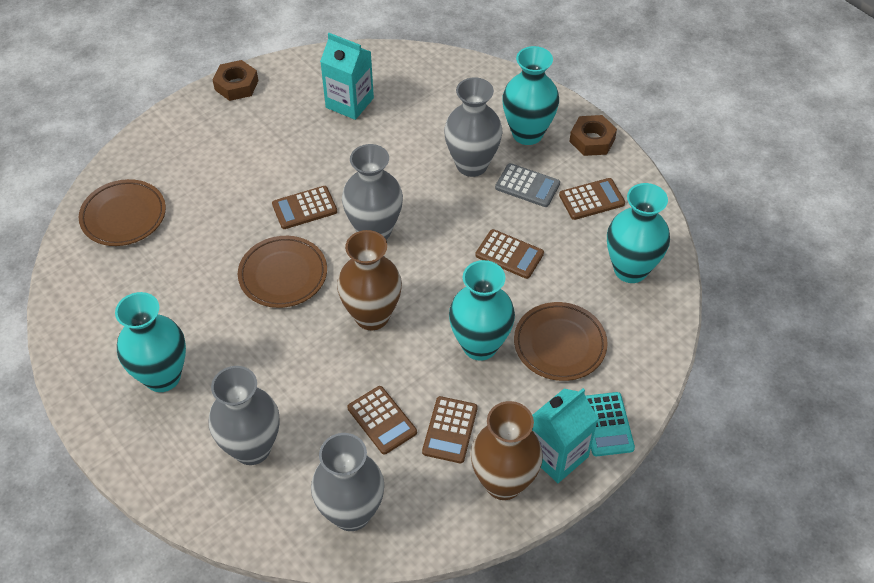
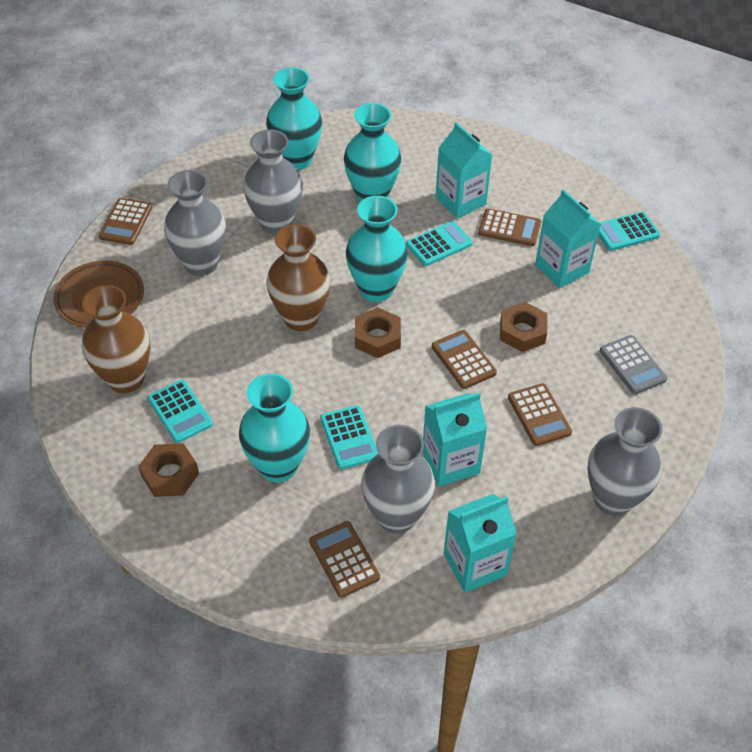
brown nut: 2 -> 3
brown plate: 3 -> 1
turquoise calculator: 1 -> 4
turquoise carton: 2 -> 4

